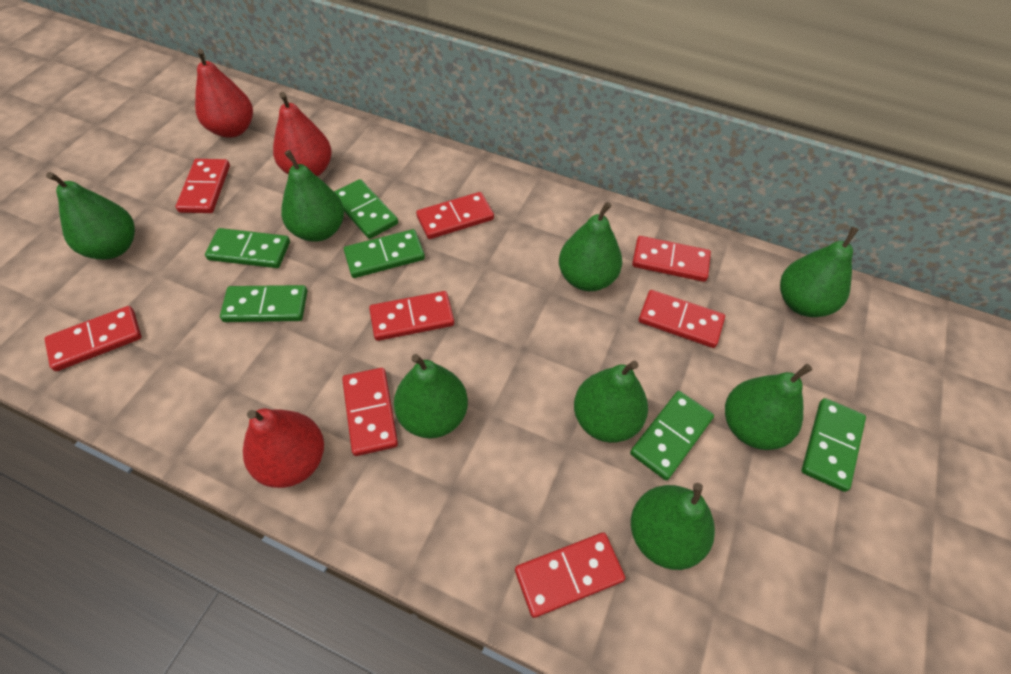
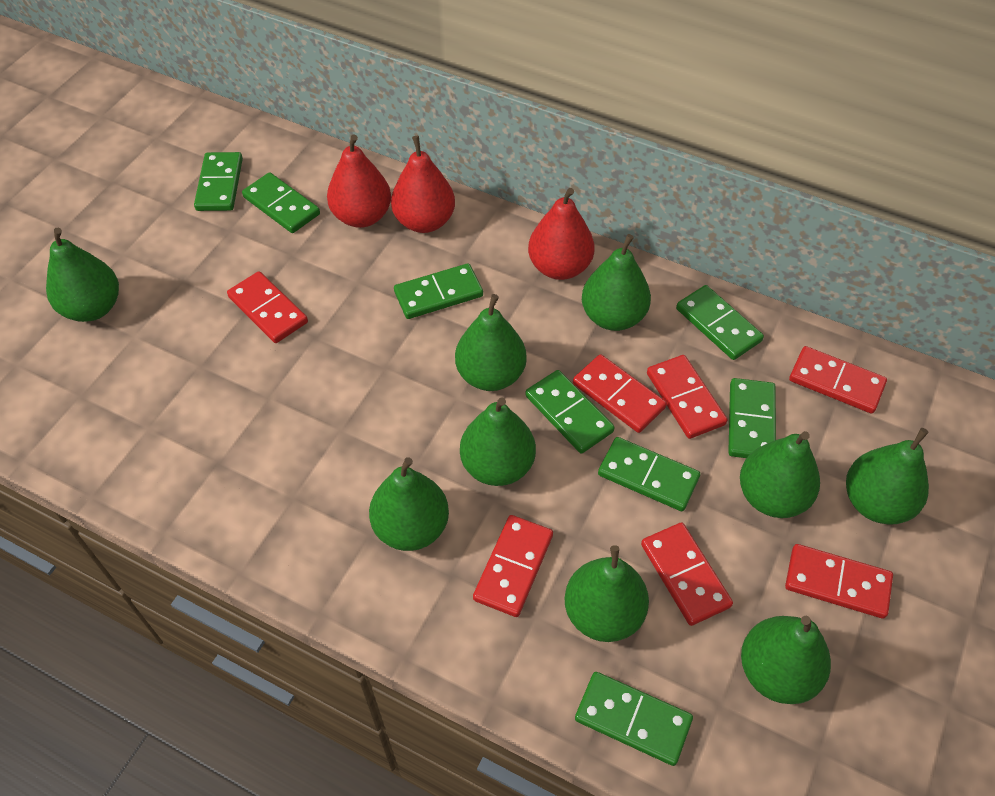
green domino: 6 -> 8
green pear: 8 -> 9
red domino: 8 -> 7

